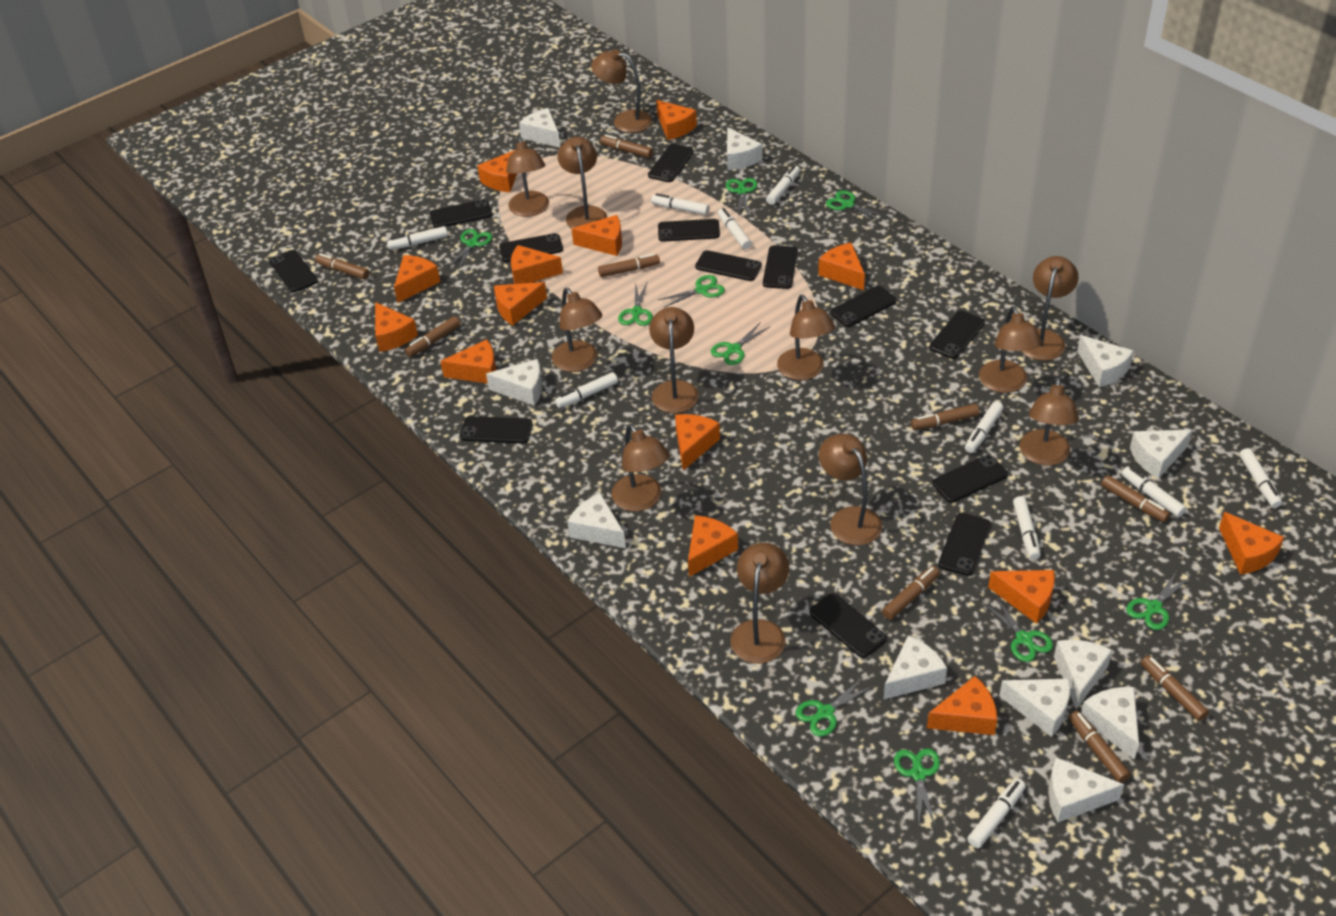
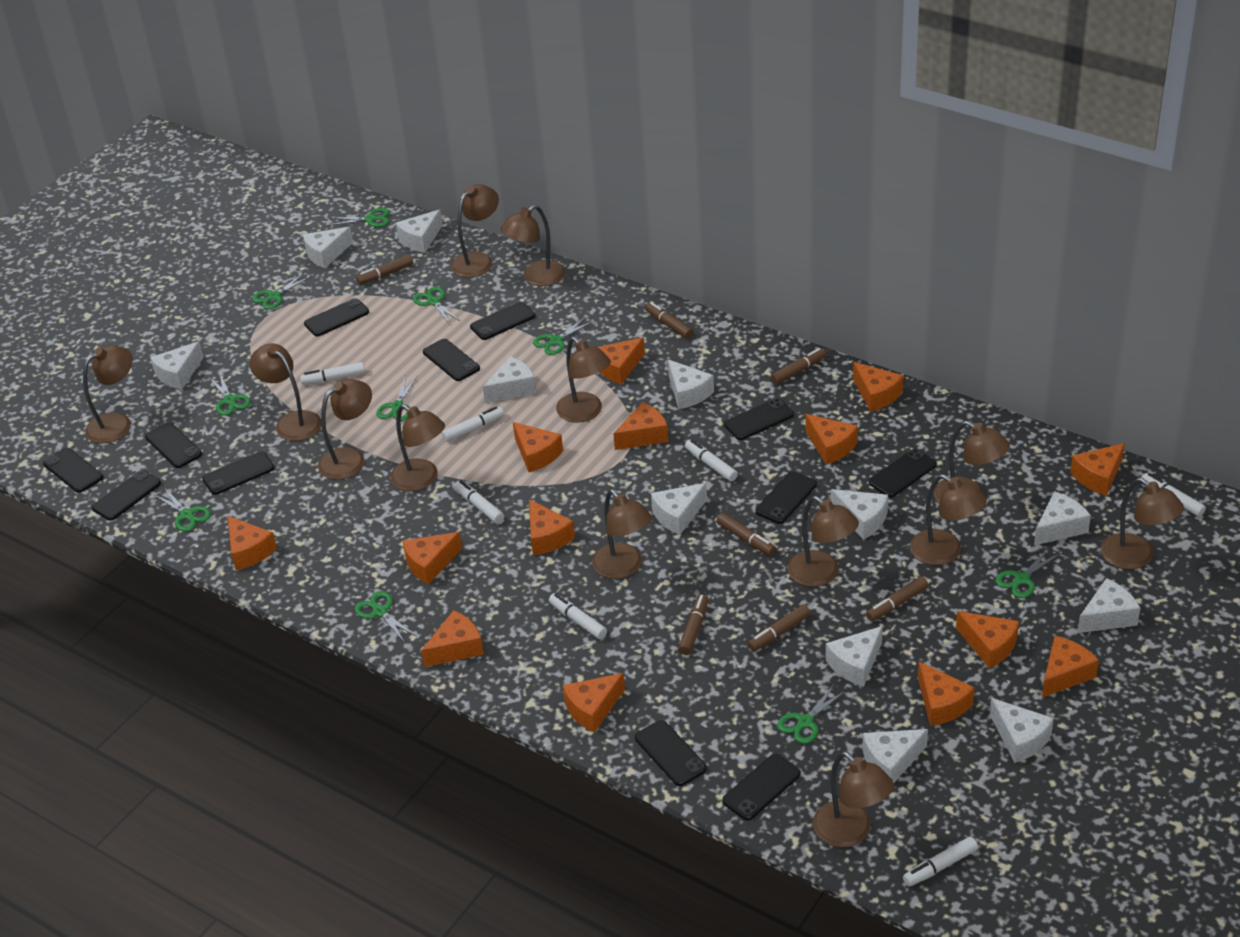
black phone: 13 -> 12
brown lamp: 12 -> 13
brown marker: 9 -> 7
white cheese: 11 -> 12
white marker: 10 -> 7

